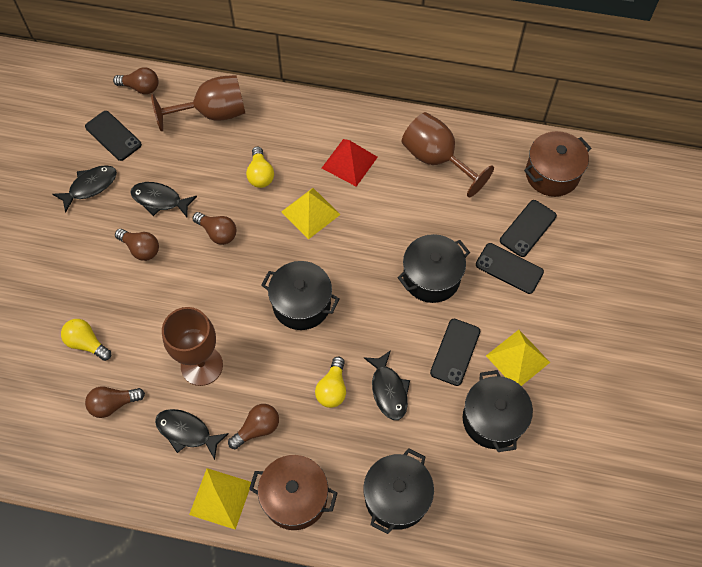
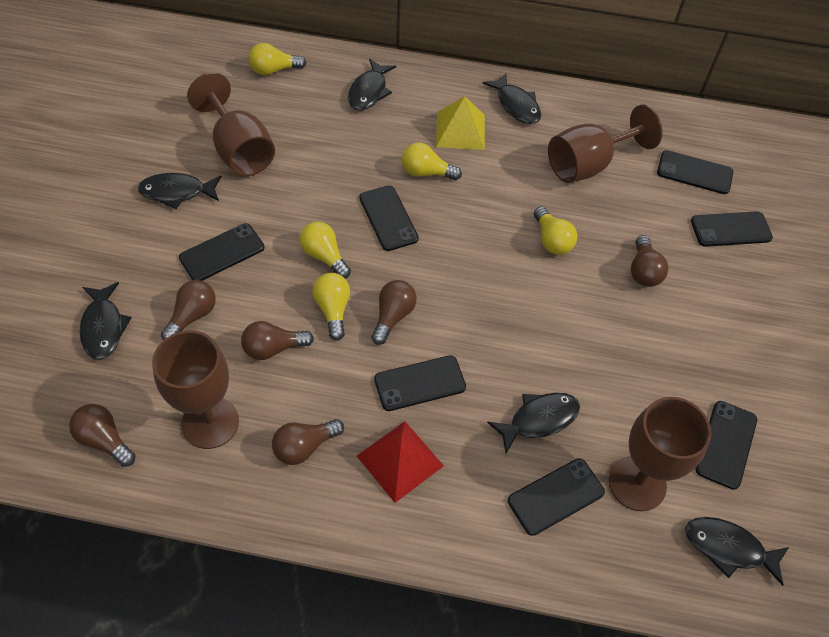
black fish: 4 -> 6
black phone: 4 -> 7
black pot: 4 -> 0
brown goblet: 3 -> 4
brown light bulb: 5 -> 6
brown pot: 2 -> 0
yellow light bulb: 3 -> 5
yellow pyramid: 3 -> 1

